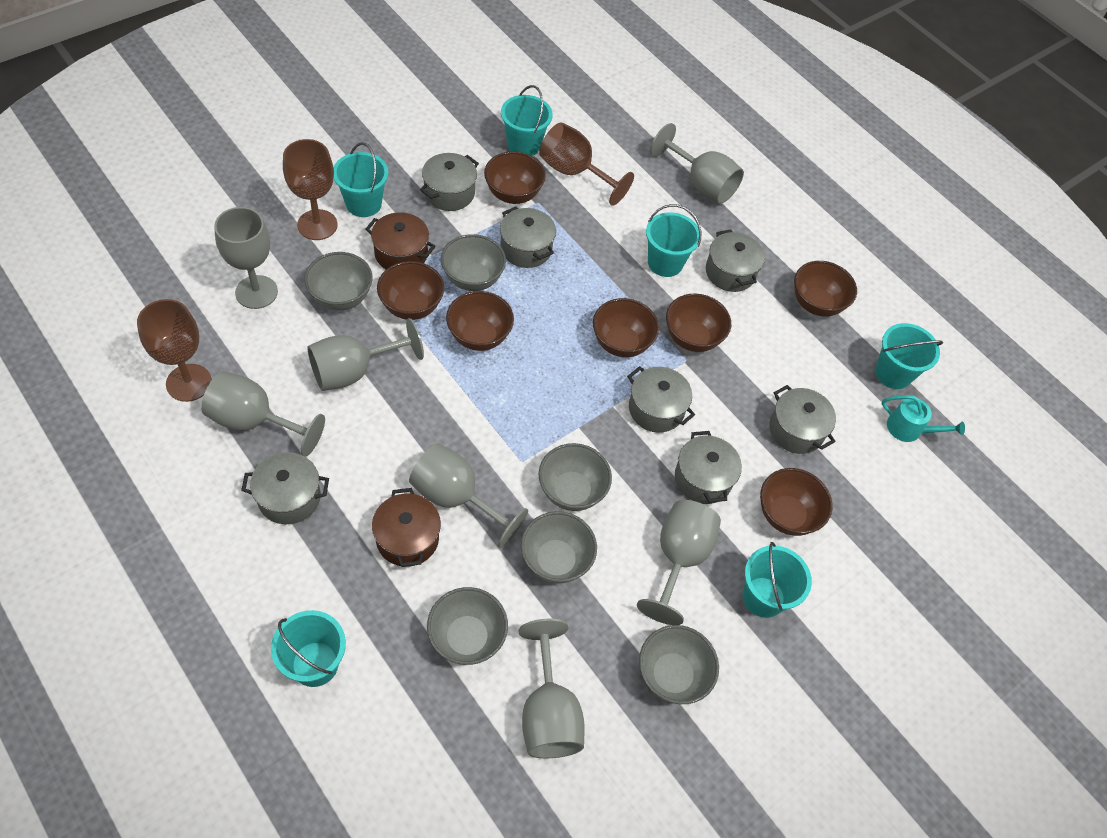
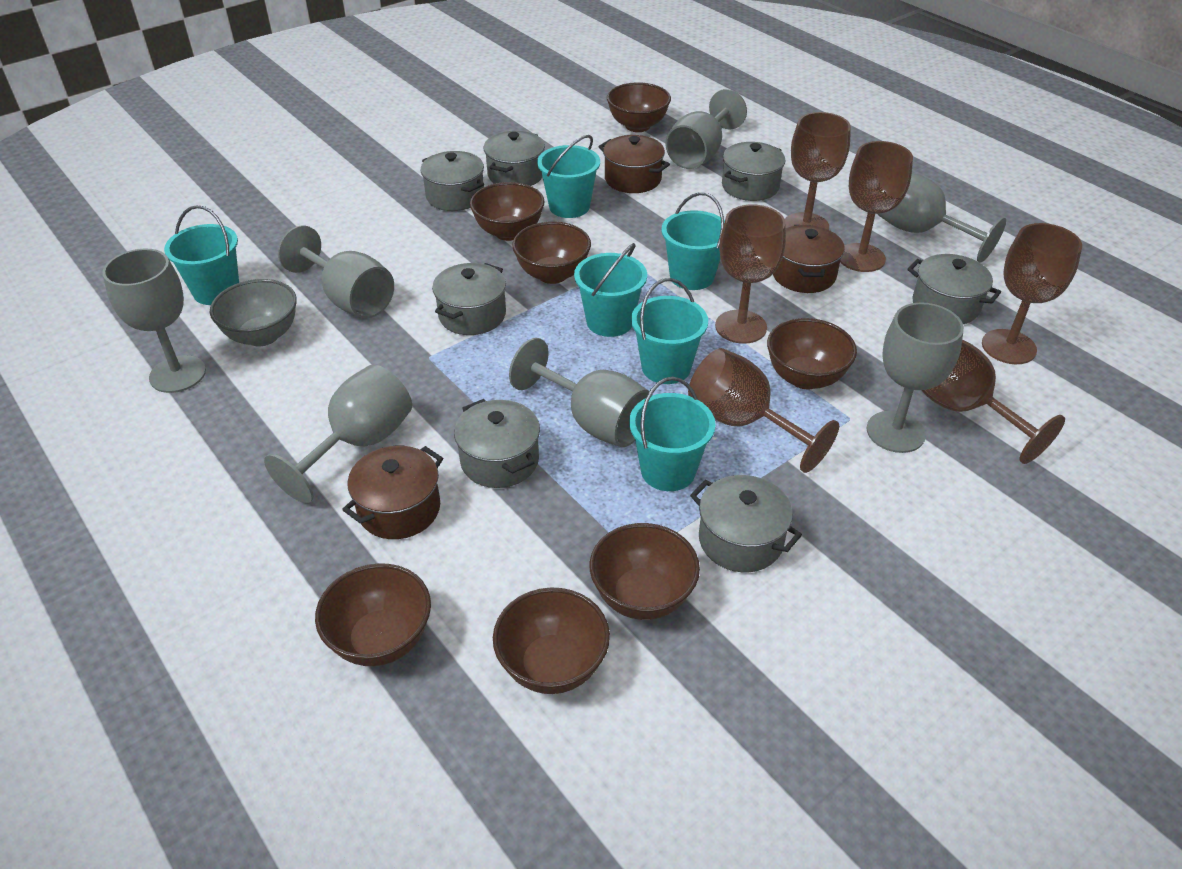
brown goblet: 3 -> 6
brown pot: 2 -> 3
grey bowl: 6 -> 1
turquoise watering can: 1 -> 0

